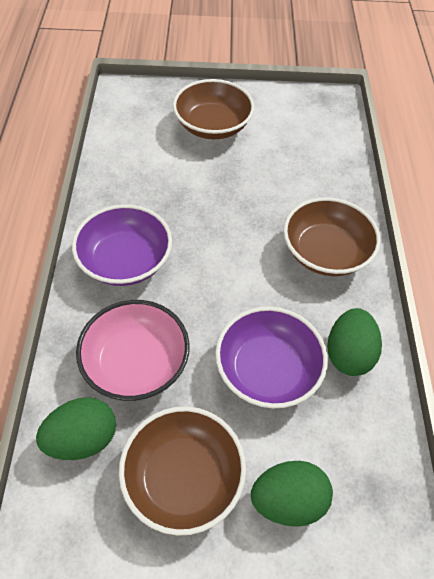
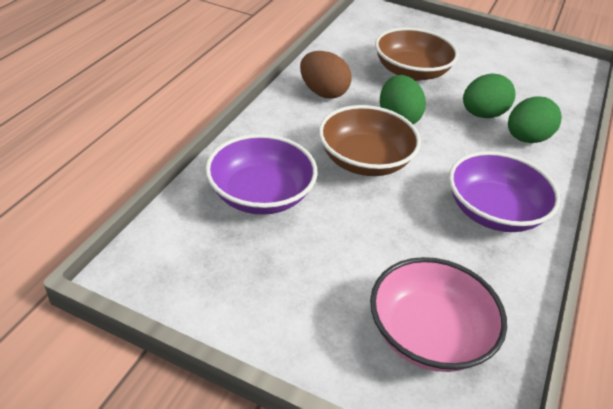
brown bowl: 3 -> 2
brown egg: 0 -> 1

